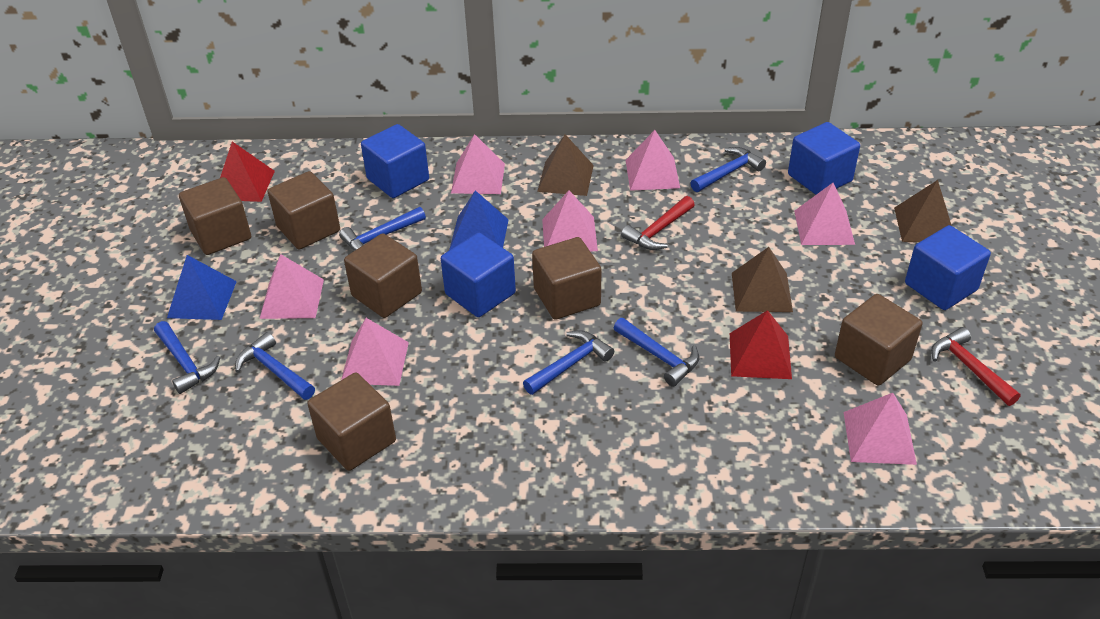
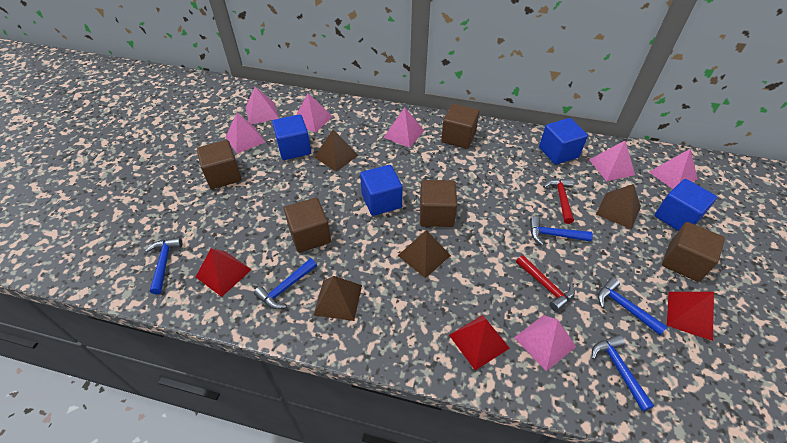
blue hammer: 6 -> 5
blue pyramid: 2 -> 0
brown cube: 6 -> 5
brown pyramid: 3 -> 4
red pyramid: 2 -> 3

